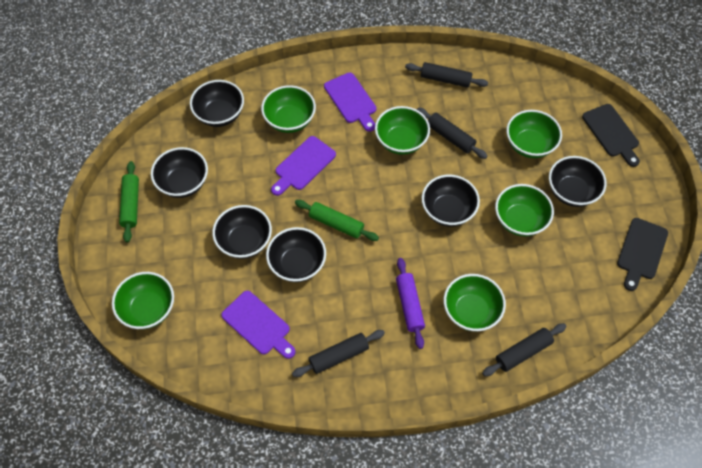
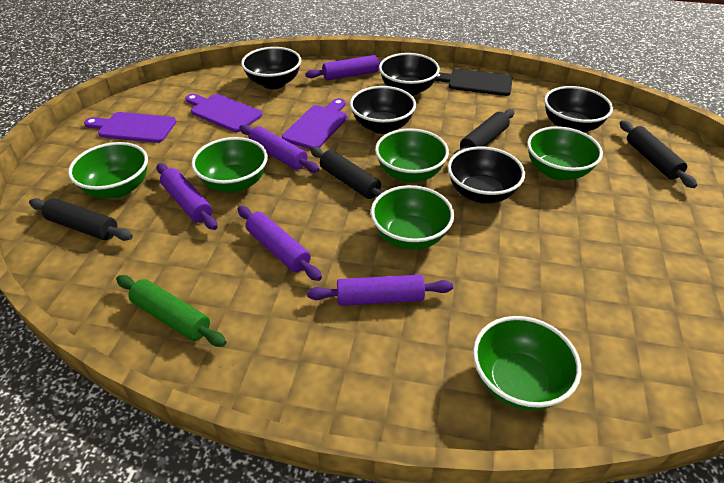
black bowl: 6 -> 5
black cutting board: 2 -> 1
green rolling pin: 2 -> 1
purple rolling pin: 1 -> 5

